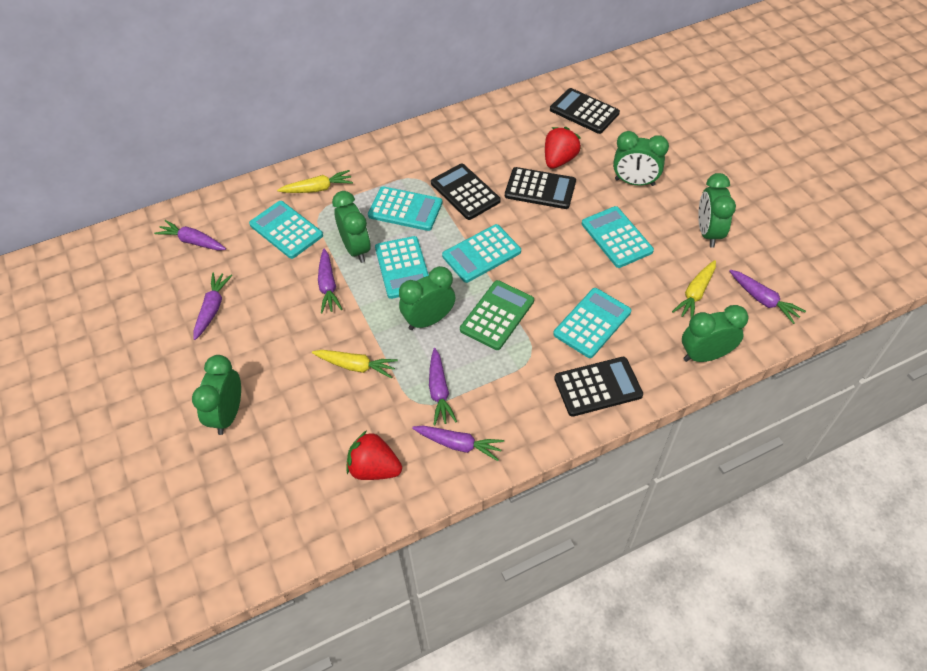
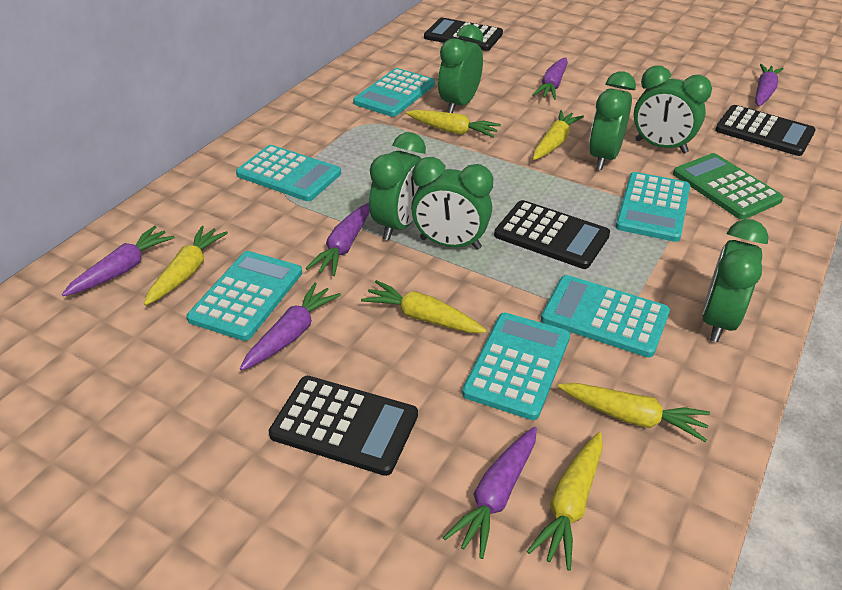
red strawberry: 2 -> 0
yellow carrot: 3 -> 6

